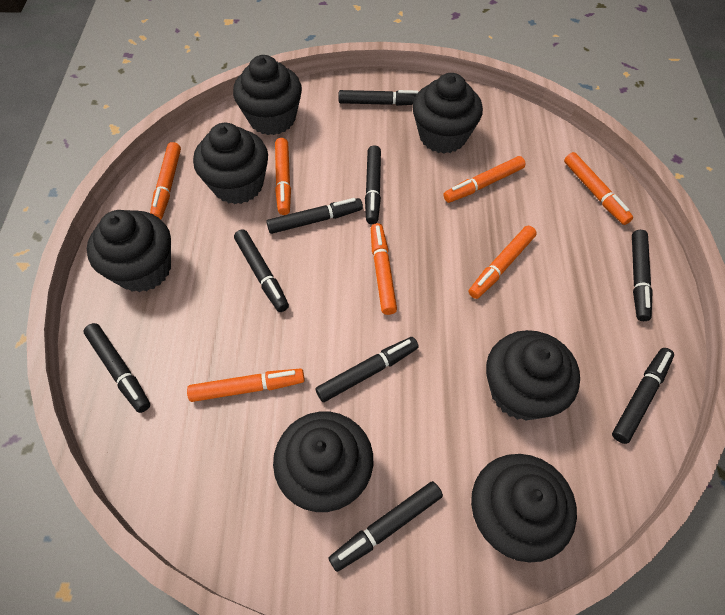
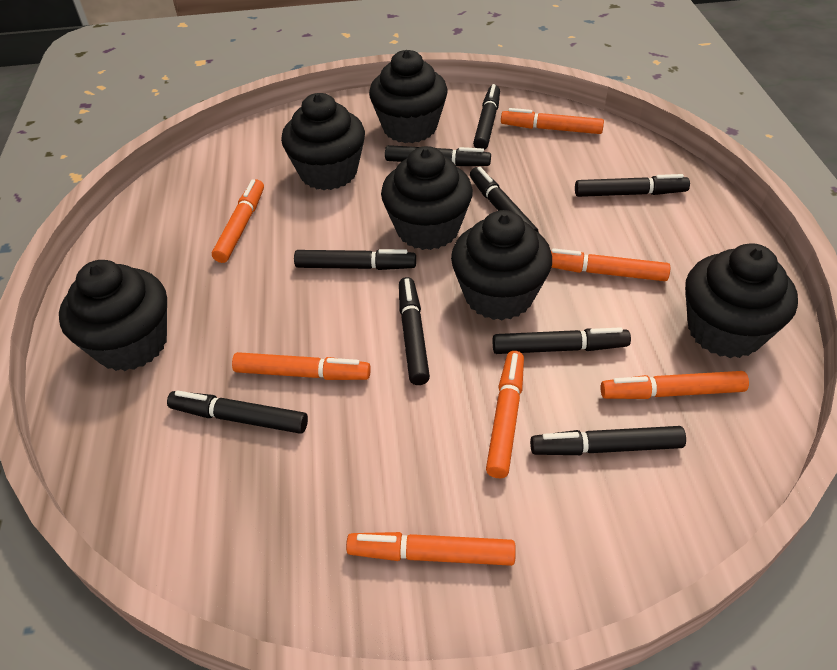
black cupcake: 7 -> 6

